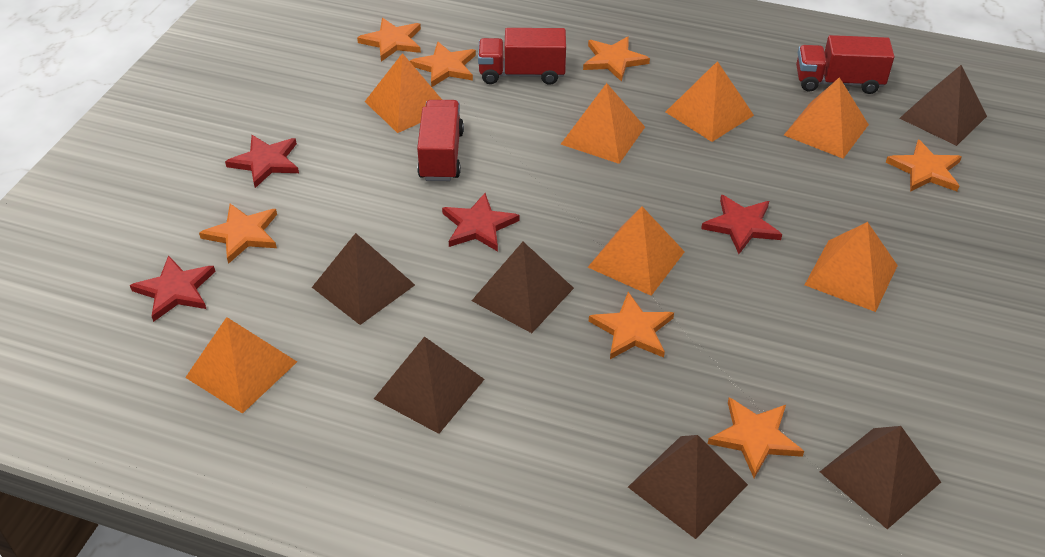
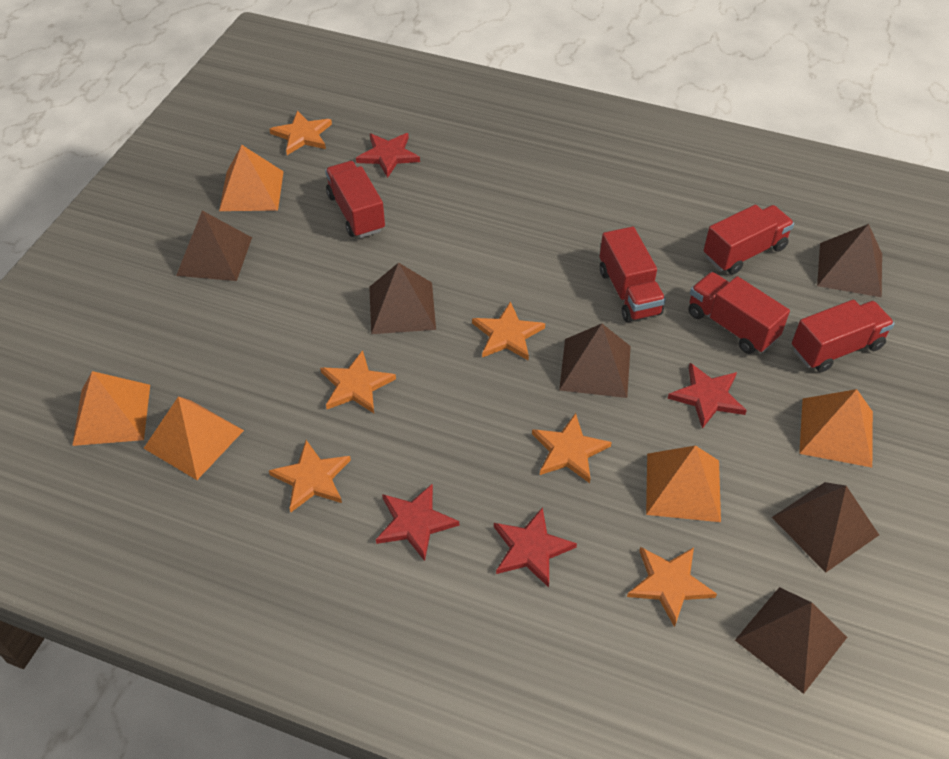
orange pyramid: 7 -> 5
orange star: 7 -> 6
red truck: 3 -> 5

